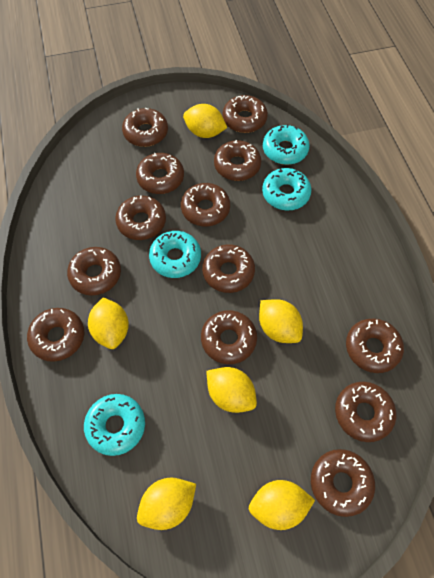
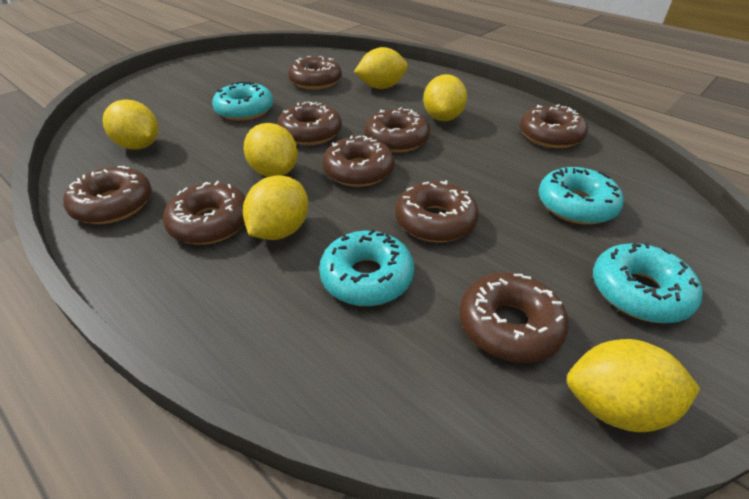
brown donut: 13 -> 9

